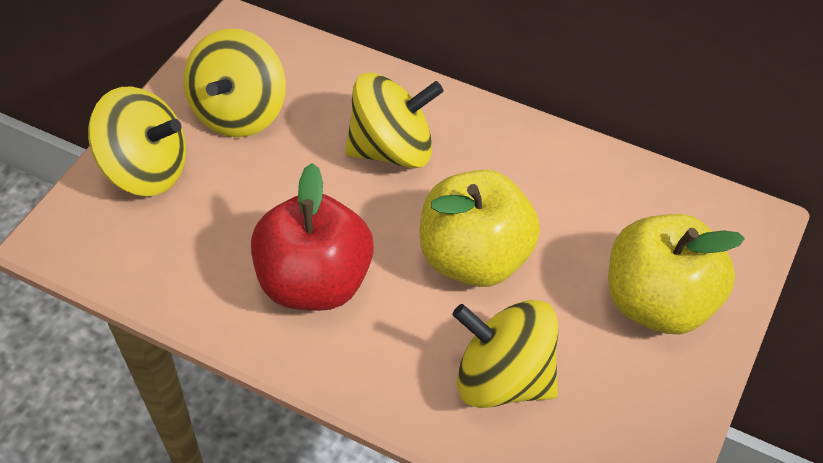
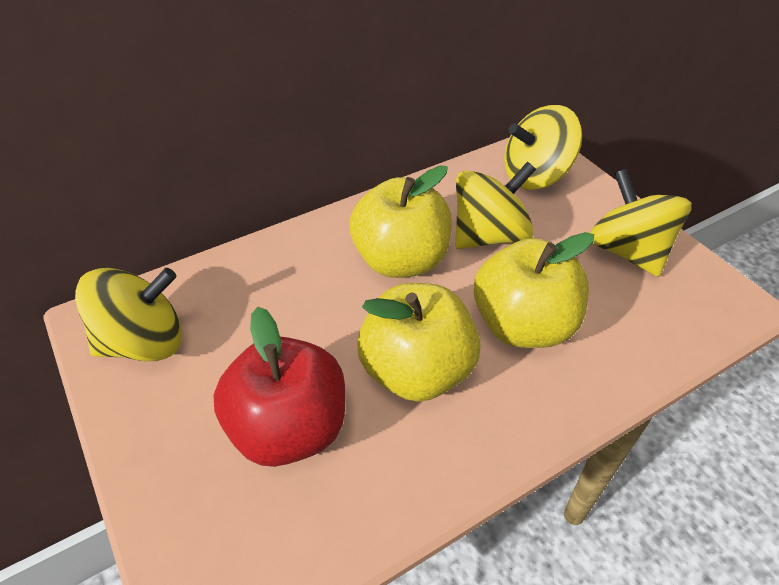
yellow apple: 2 -> 3

